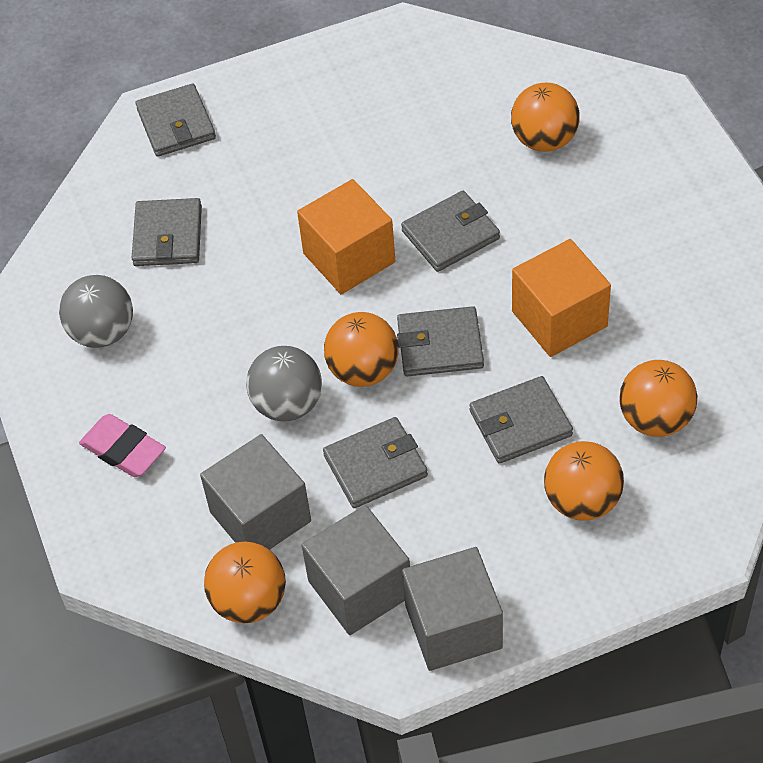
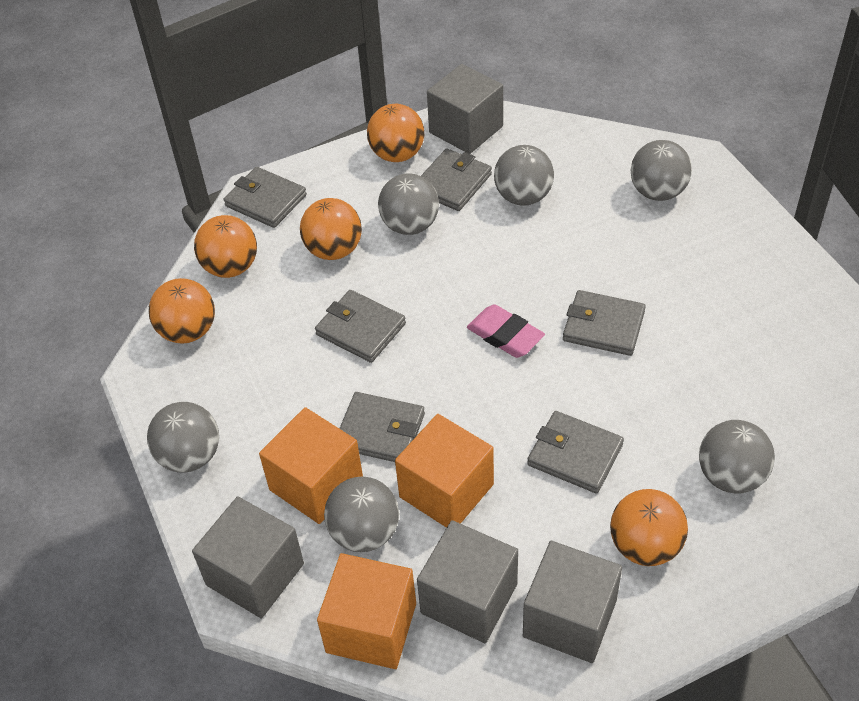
grey ball: 2 -> 6
grey cube: 3 -> 4
orange cube: 2 -> 3

